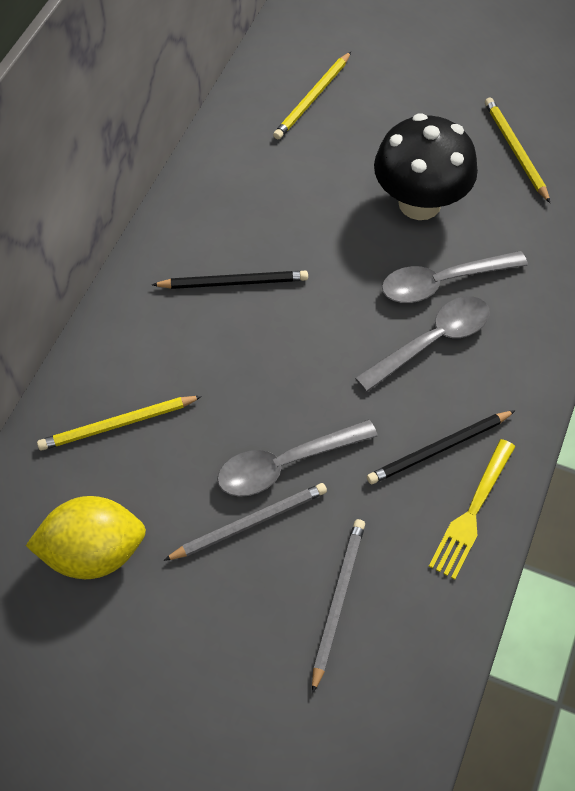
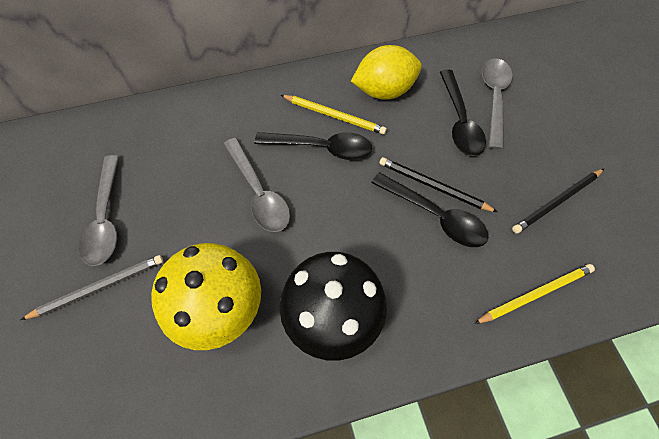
black spoon: 0 -> 3
grey pencil: 2 -> 1
yellow fork: 1 -> 0
yellow mushroom: 0 -> 1
yellow pencil: 3 -> 2

